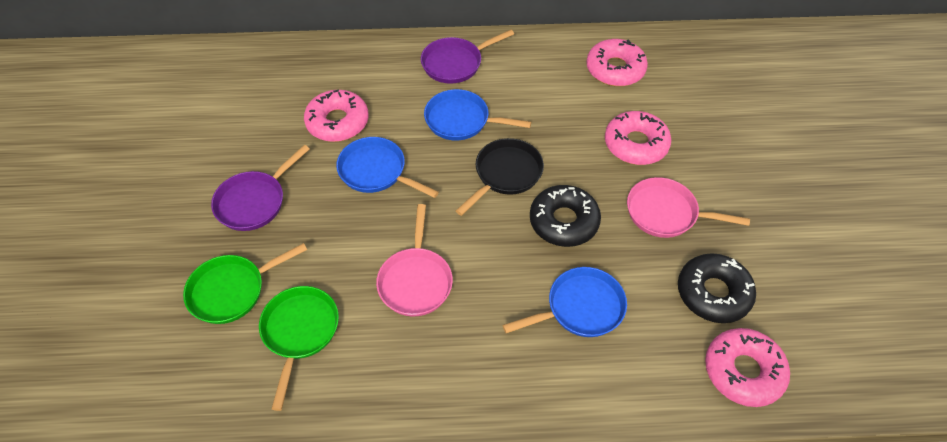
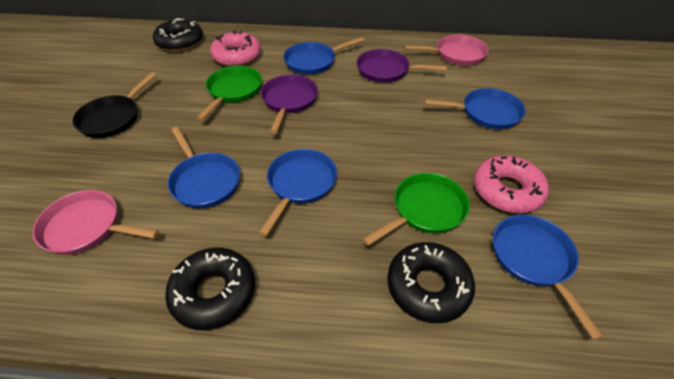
black donut: 2 -> 3
blue pan: 3 -> 5
pink donut: 4 -> 2

